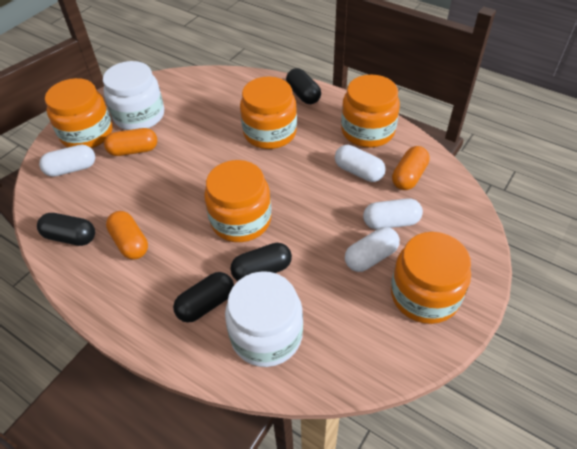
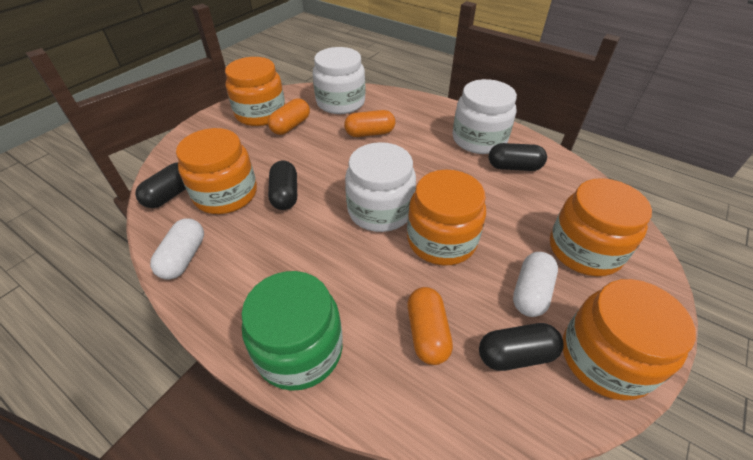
green jar: 0 -> 1
white capsule: 4 -> 2
white jar: 2 -> 3

